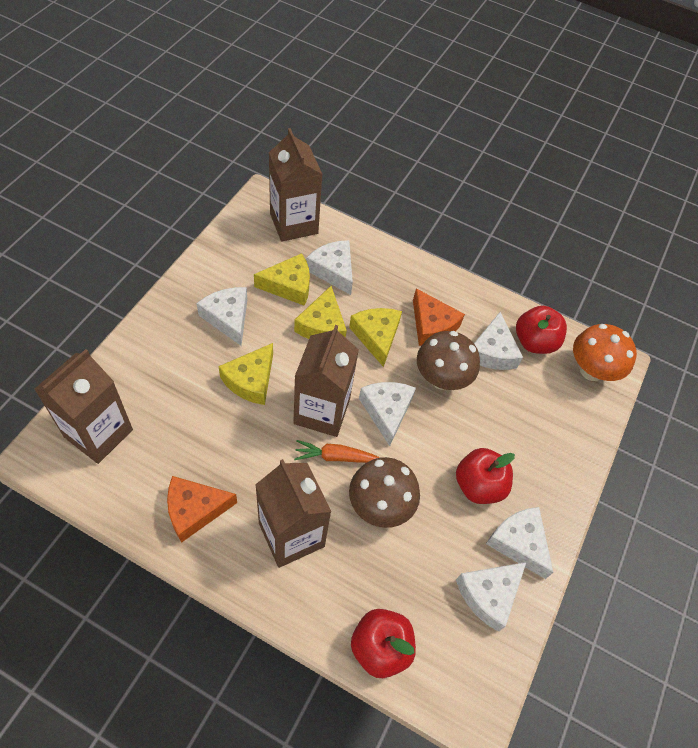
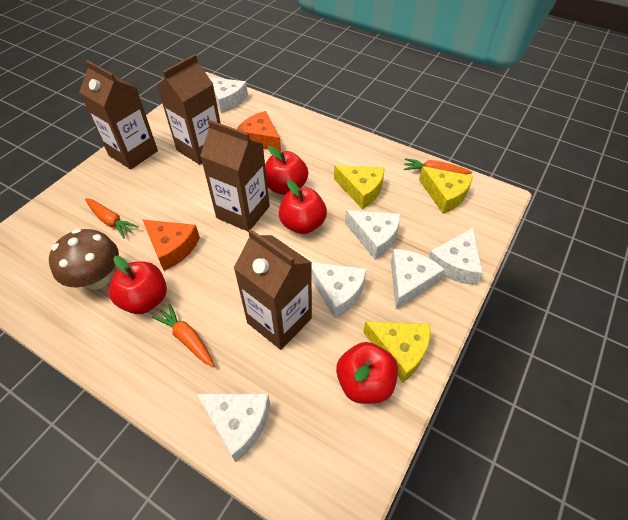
brown mushroom: 2 -> 1
orange carrot: 1 -> 3
orange mushroom: 1 -> 0
red apple: 3 -> 4
yellow cheese: 4 -> 3

